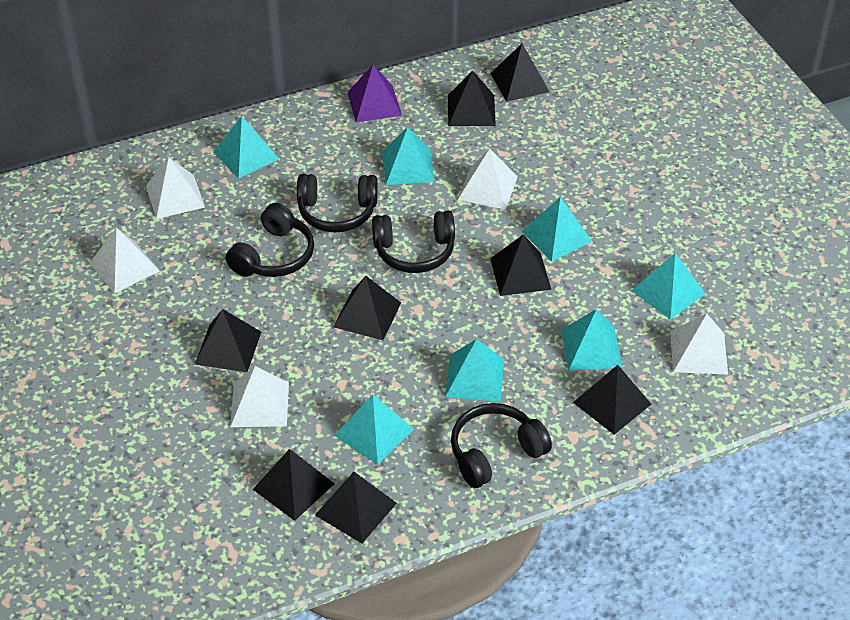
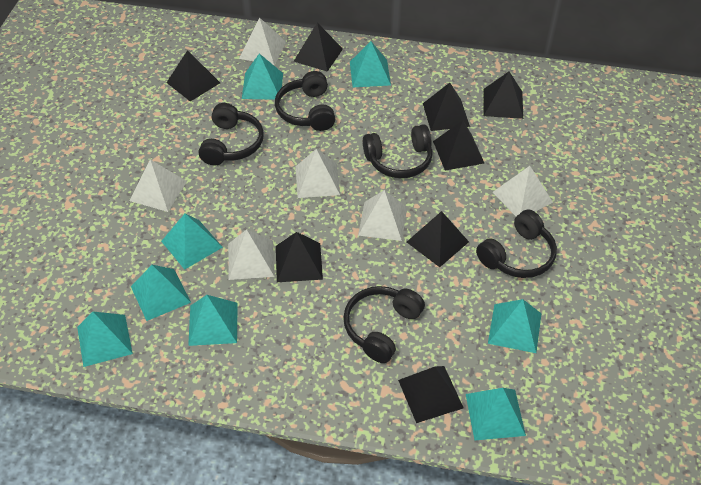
black headphones: 4 -> 5
purple pyramid: 1 -> 0
turquoise pyramid: 7 -> 8
white pyramid: 5 -> 6

